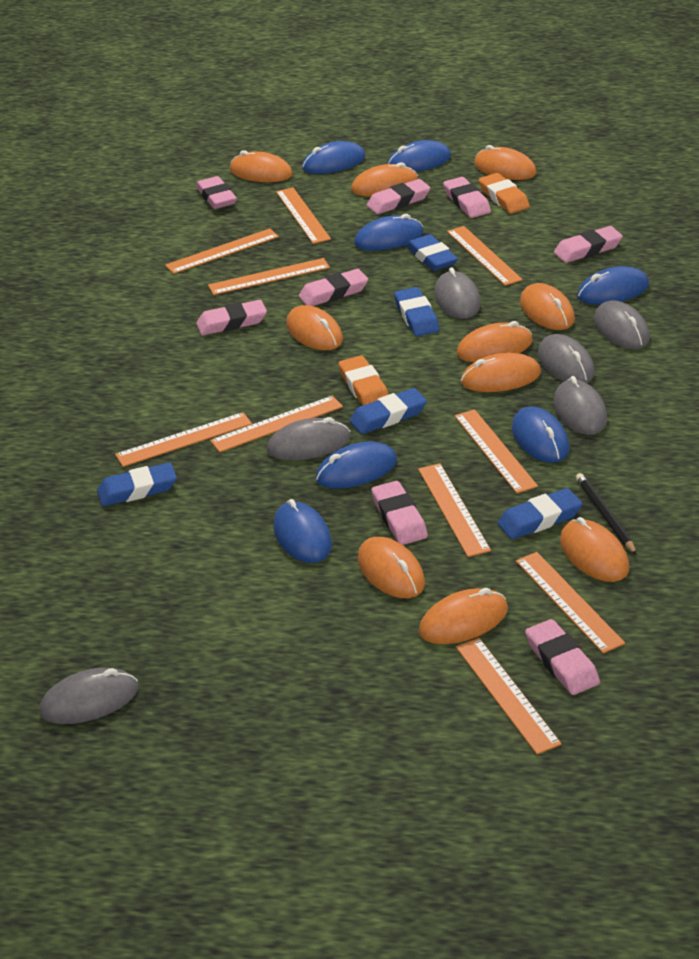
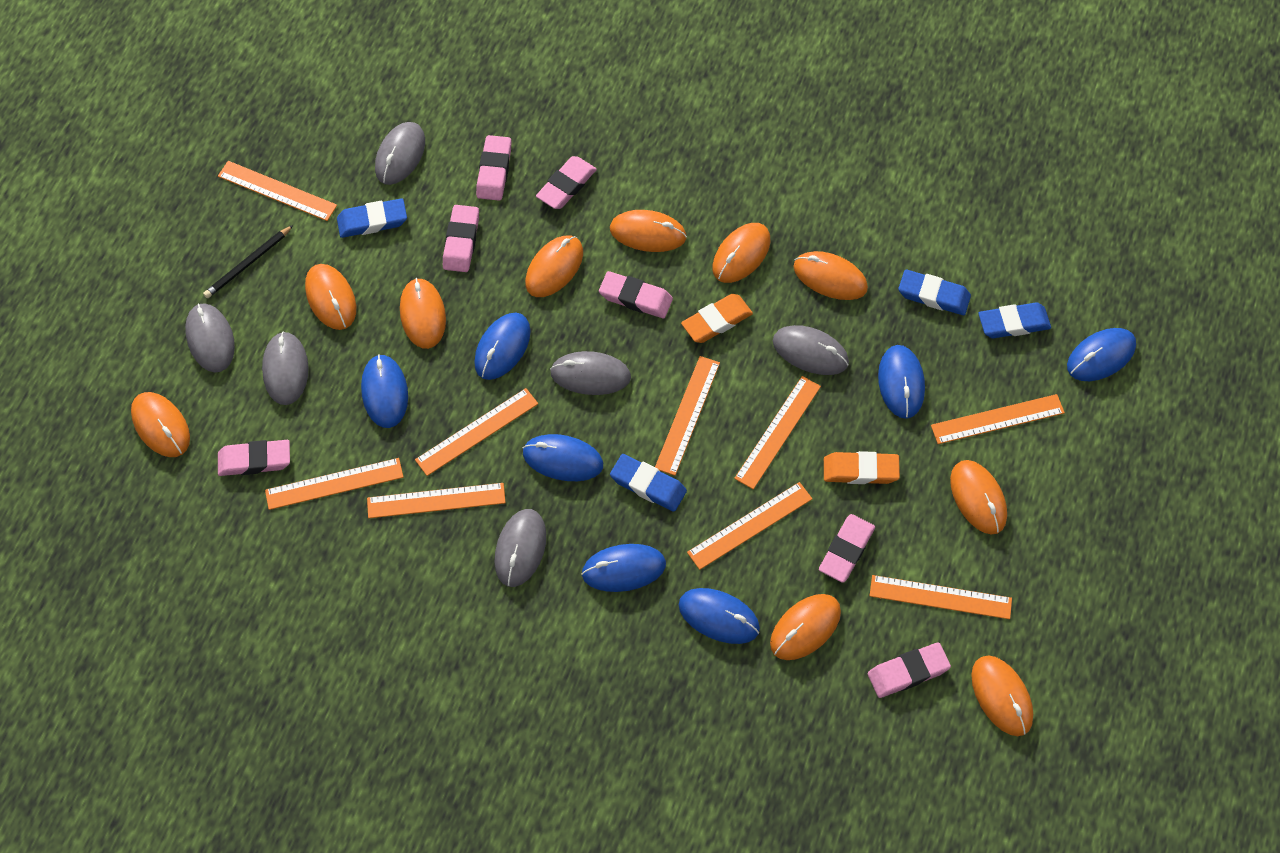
blue eraser: 5 -> 4
orange ruler: 10 -> 9
pink eraser: 8 -> 7

